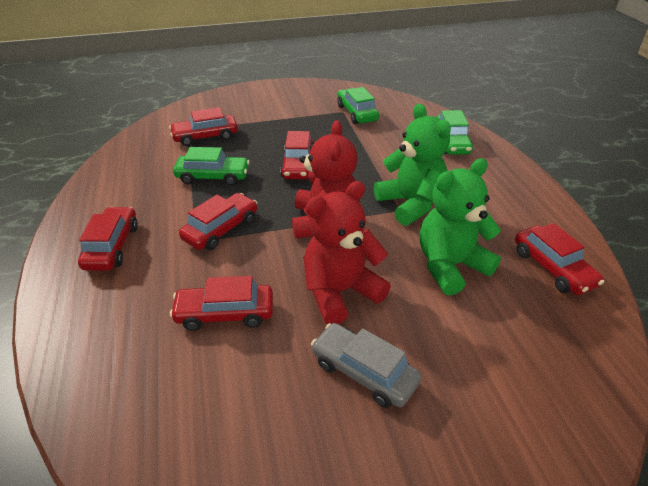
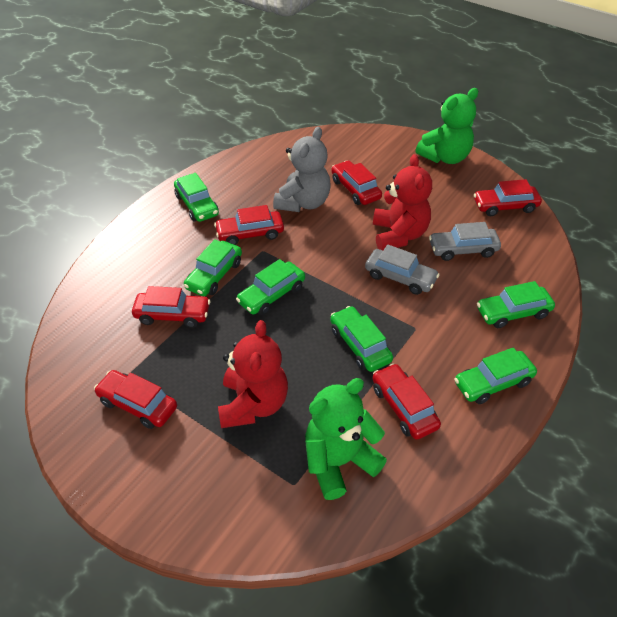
green car: 3 -> 6
grey car: 1 -> 2
grey teddy bear: 0 -> 1

